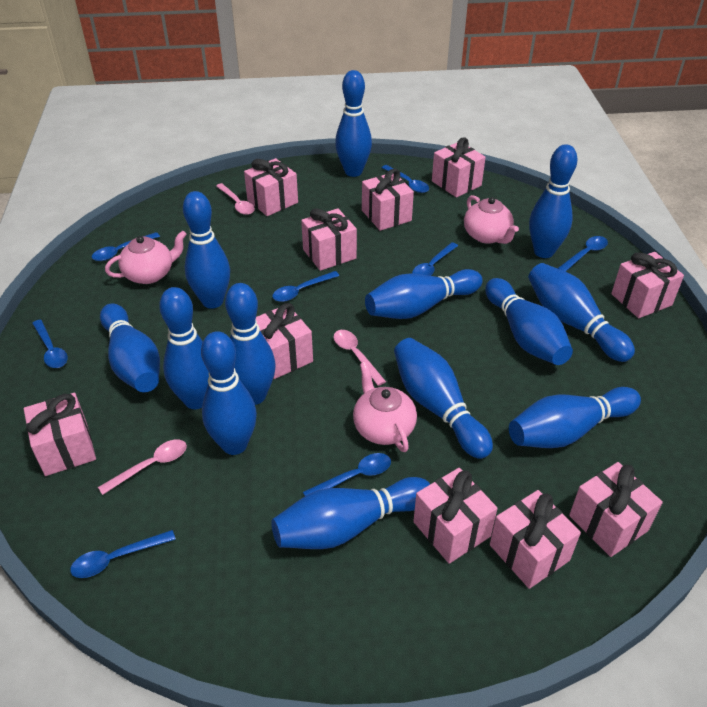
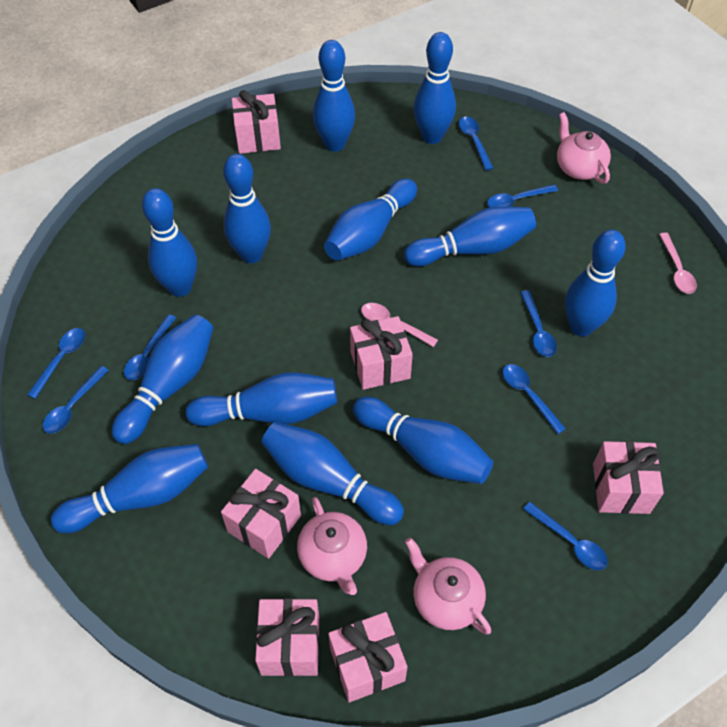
blue bowling pin: 13 -> 12
pink gift: 10 -> 6
pink spoon: 3 -> 2

